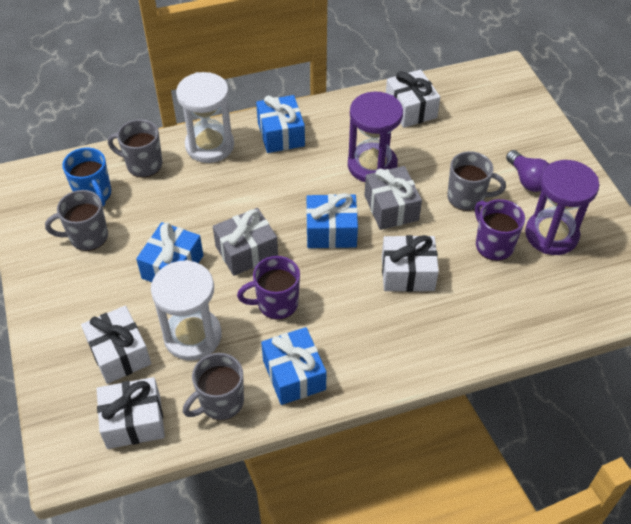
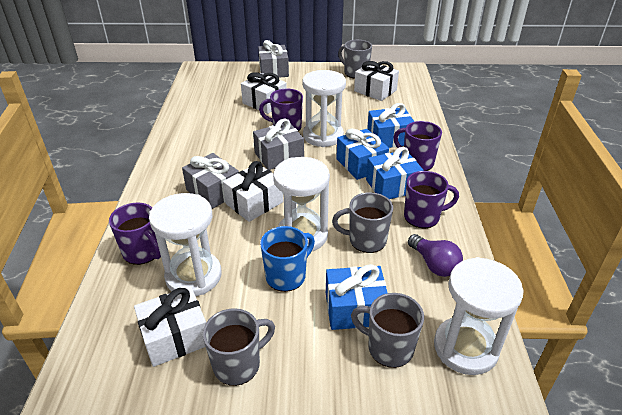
grey gift: 2 -> 3
purple hourglass: 2 -> 0
purple mug: 2 -> 4
white hourglass: 2 -> 4

